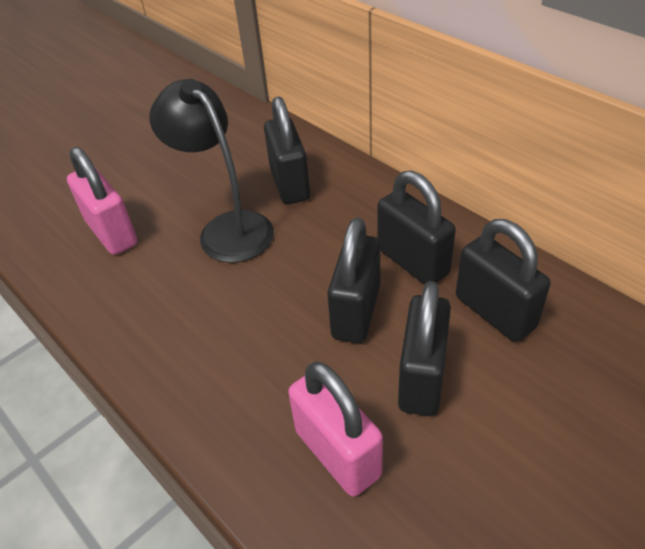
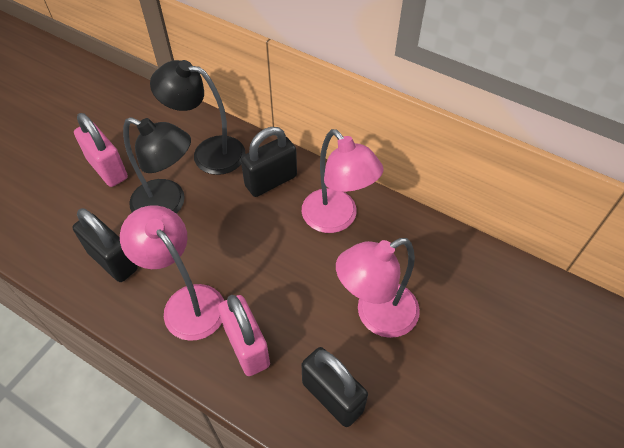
black lamp: 1 -> 2
black padlock: 5 -> 3
pink lamp: 0 -> 3

